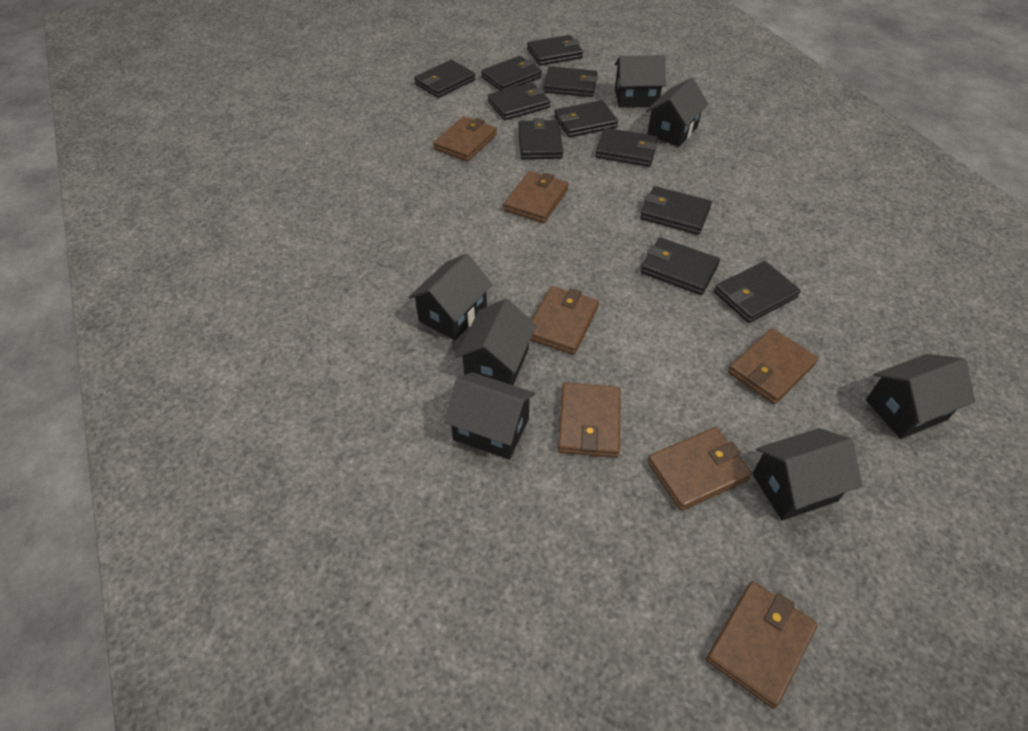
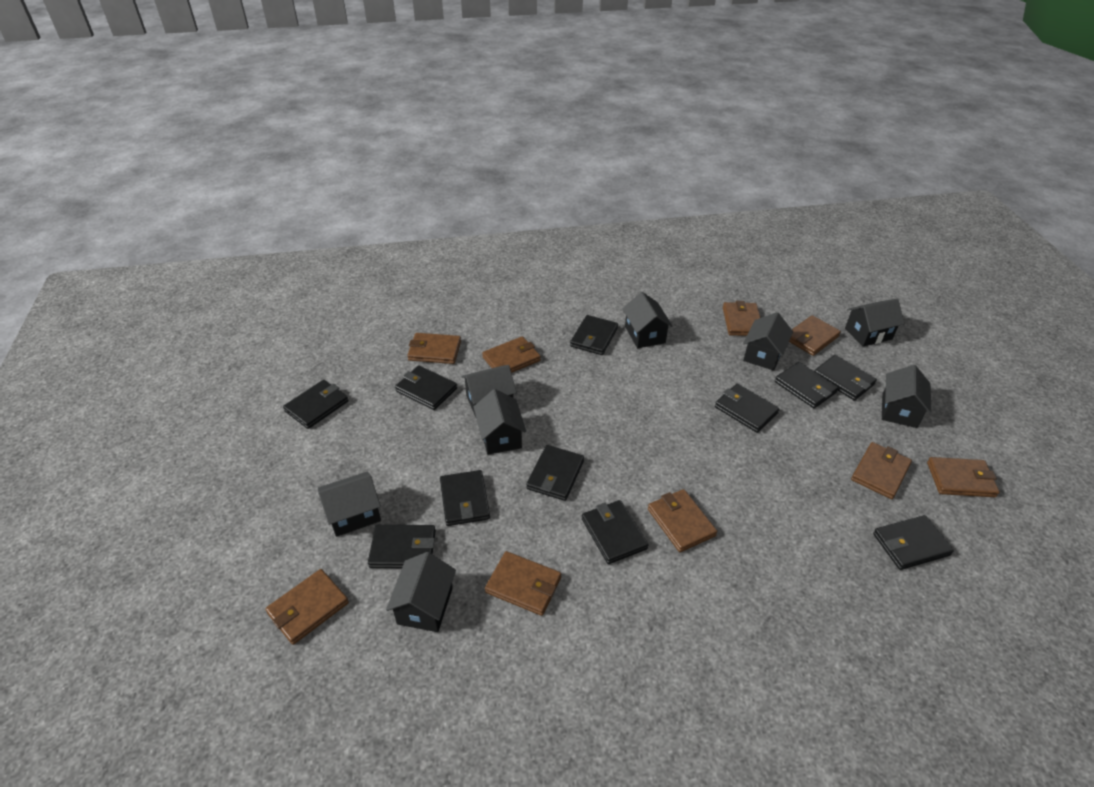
black house: 7 -> 8
brown wallet: 7 -> 9

